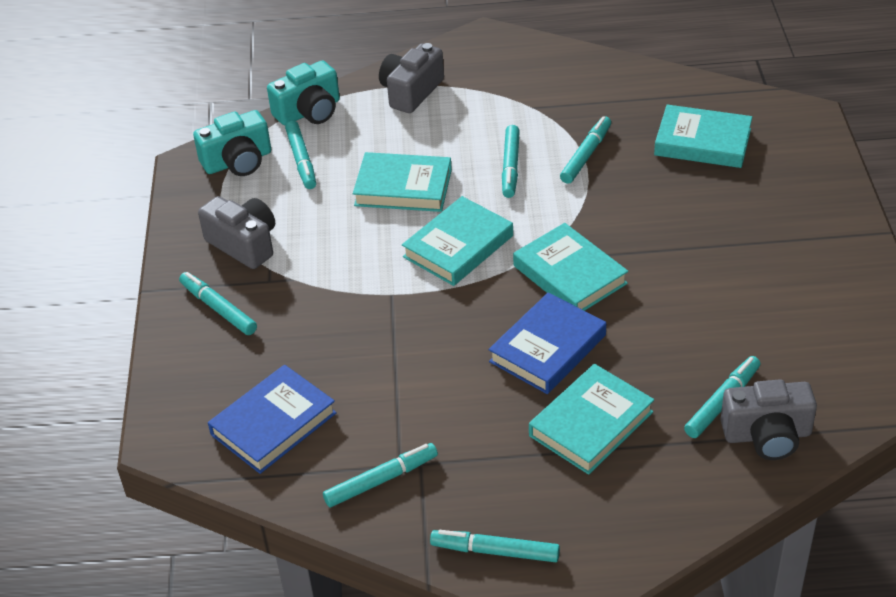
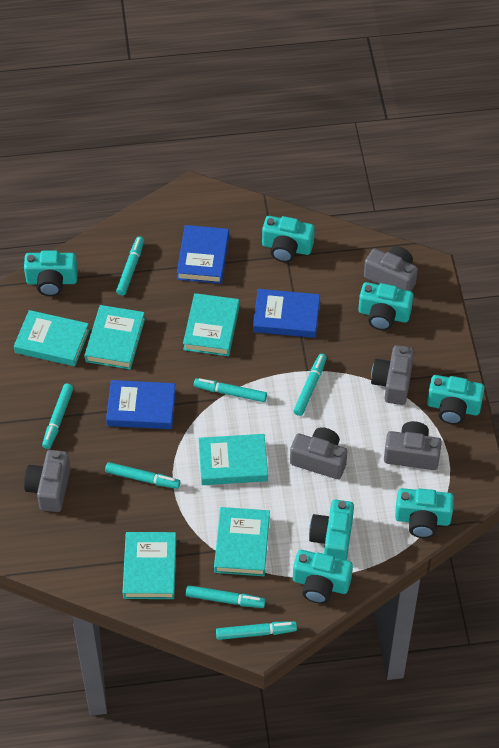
blue book: 2 -> 3
grey camera: 3 -> 5
turquoise book: 5 -> 6
turquoise camera: 2 -> 7

